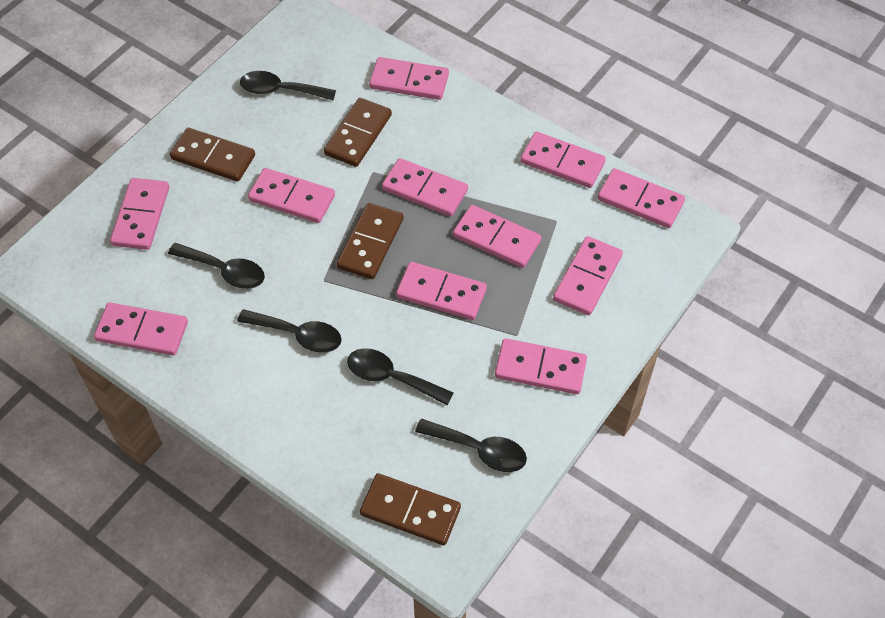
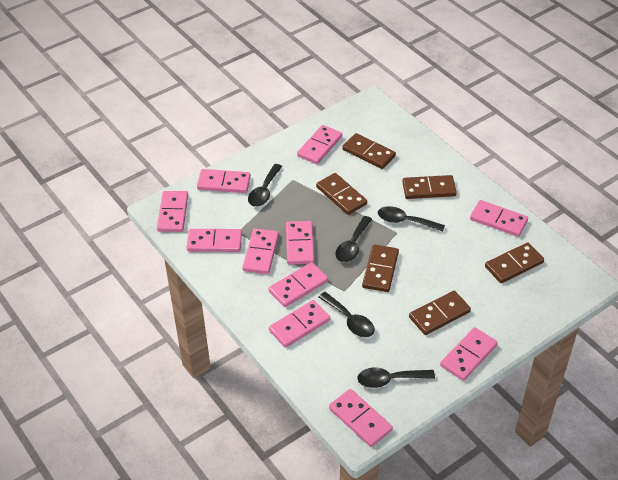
brown domino: 4 -> 6

